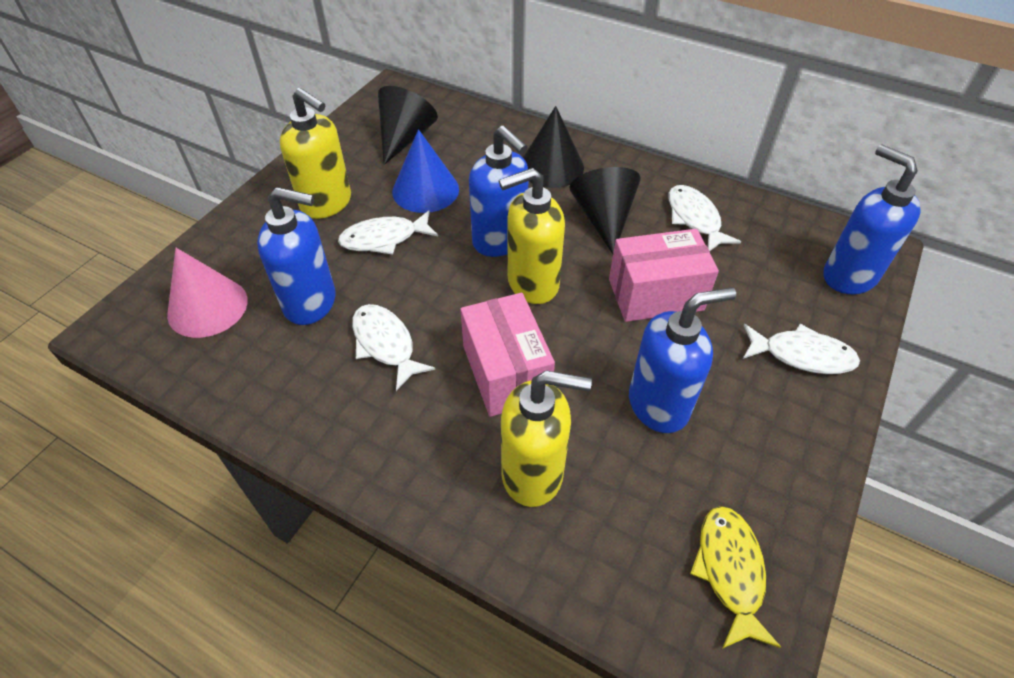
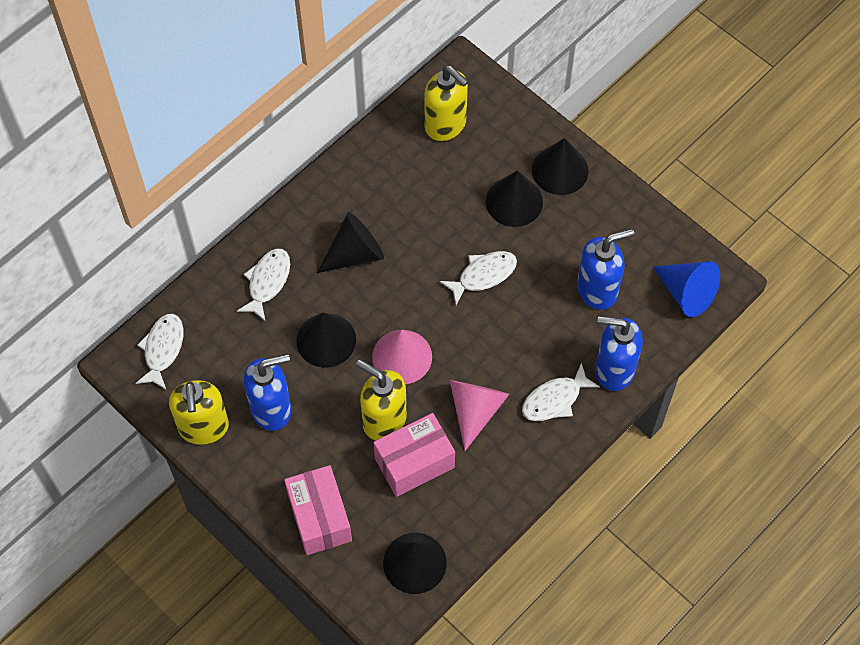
black cone: 3 -> 5
blue soap dispenser: 4 -> 3
pink cone: 1 -> 2
yellow fish: 1 -> 0

